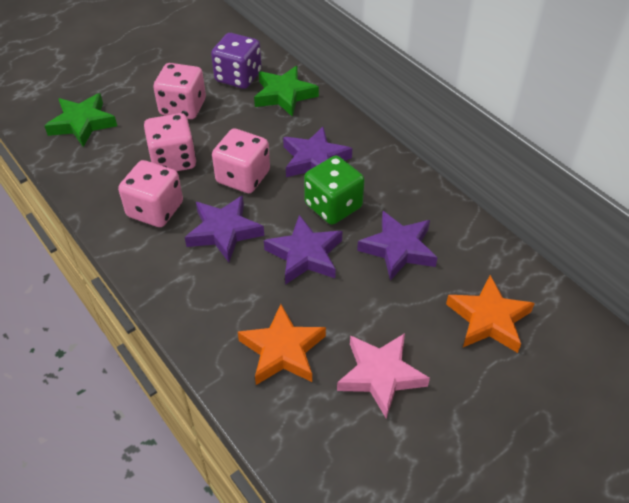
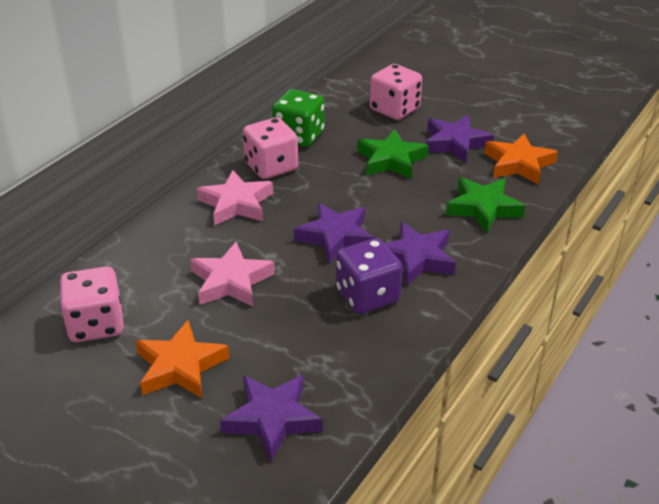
pink dice: 4 -> 3
pink star: 1 -> 2

